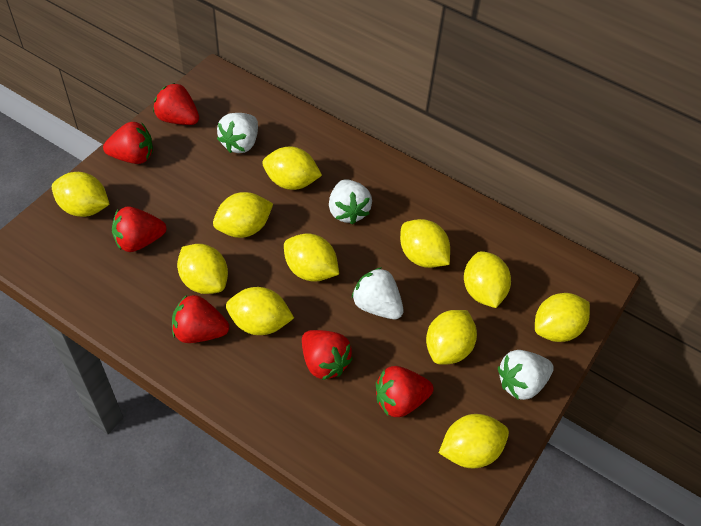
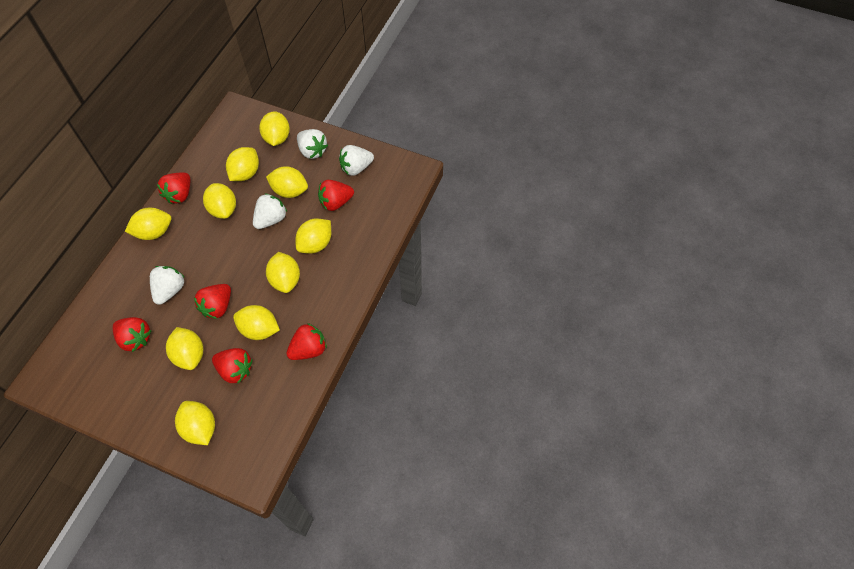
yellow lemon: 11 -> 10

